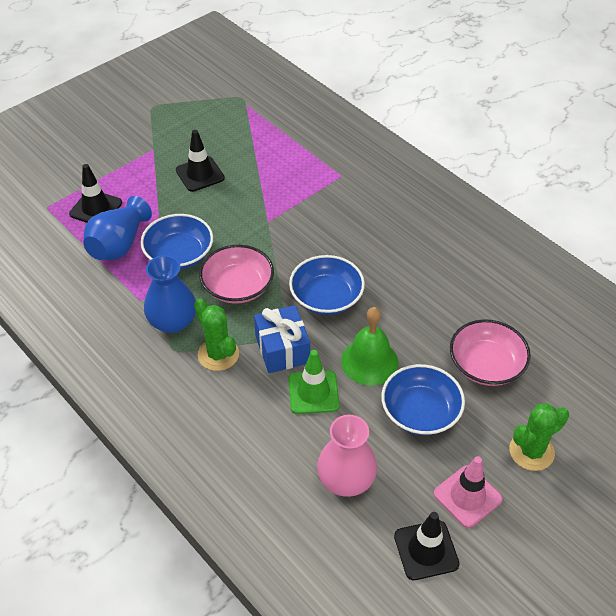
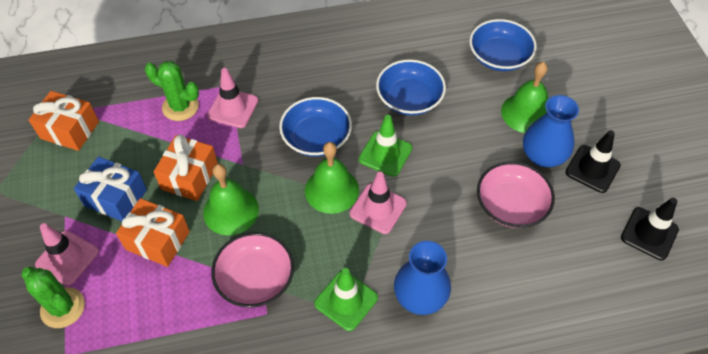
black traffic cone: 3 -> 2
green bell: 1 -> 3
green traffic cone: 1 -> 2
orange gift: 0 -> 3
pink traffic cone: 1 -> 3
pink vase: 1 -> 0

